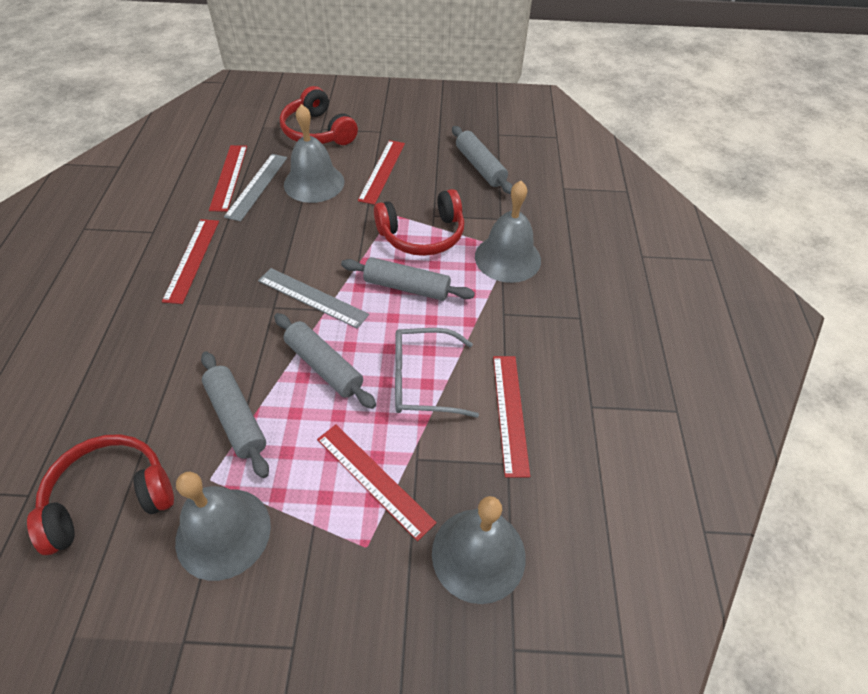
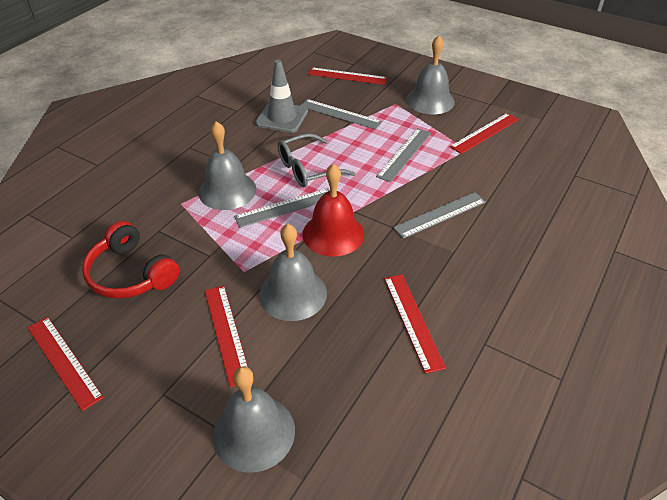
grey rolling pin: 4 -> 0
grey ruler: 2 -> 4
grey traffic cone: 0 -> 1
red bell: 0 -> 1
red headphones: 3 -> 1

